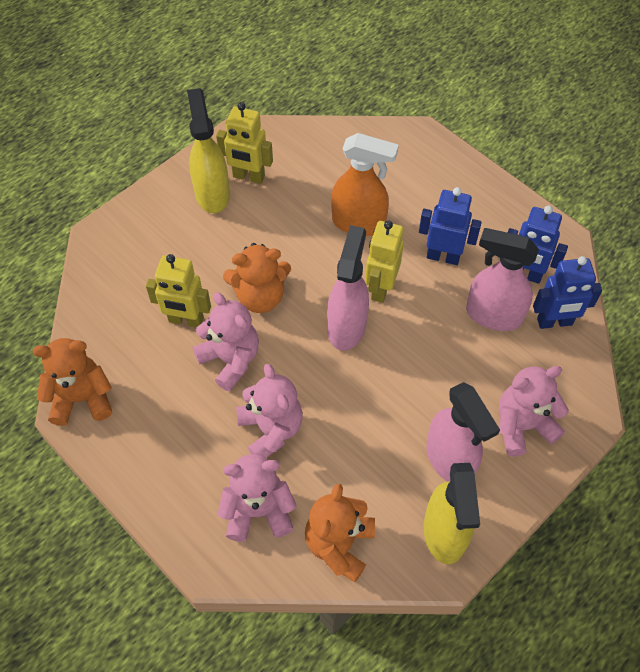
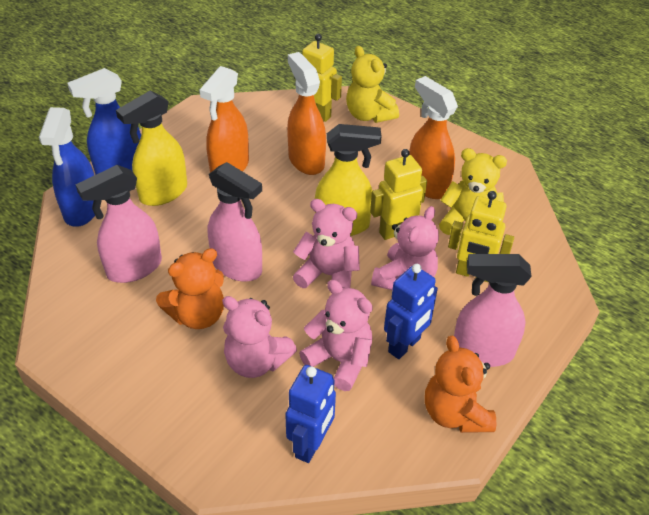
blue robot: 3 -> 2
blue spray bottle: 0 -> 2
orange spray bottle: 1 -> 3
orange teddy bear: 3 -> 2
yellow teddy bear: 0 -> 2

